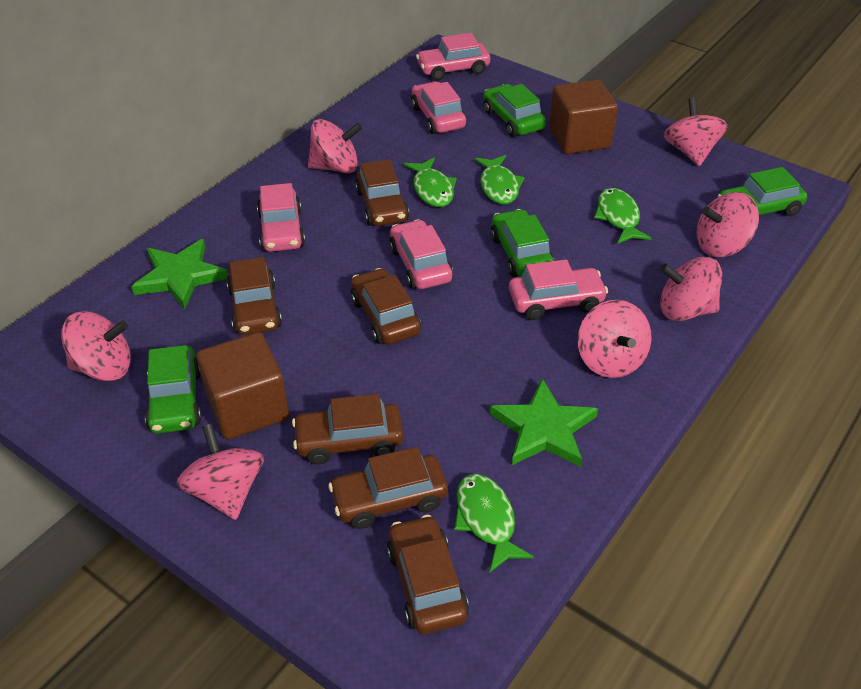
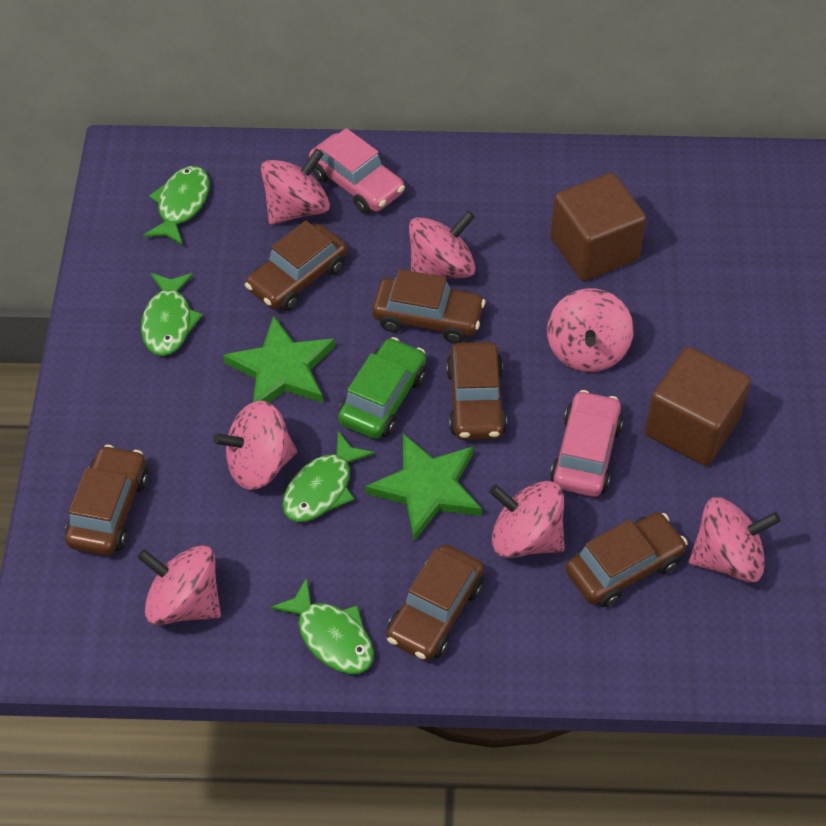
green car: 4 -> 1
pink car: 5 -> 2

